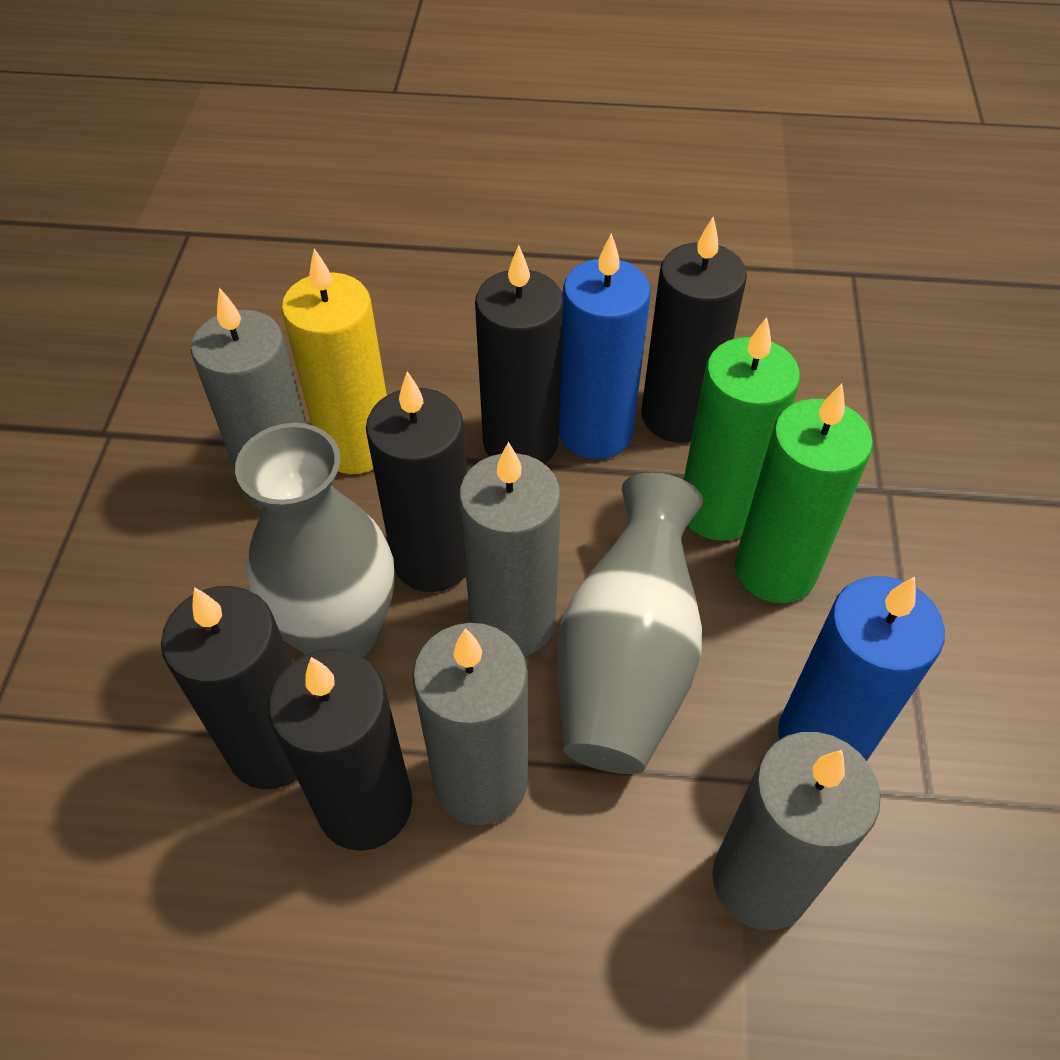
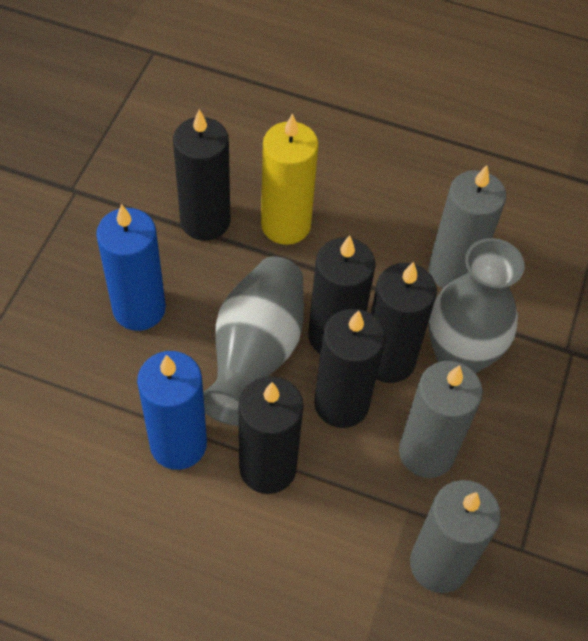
green candle: 2 -> 0
grey candle: 4 -> 3

